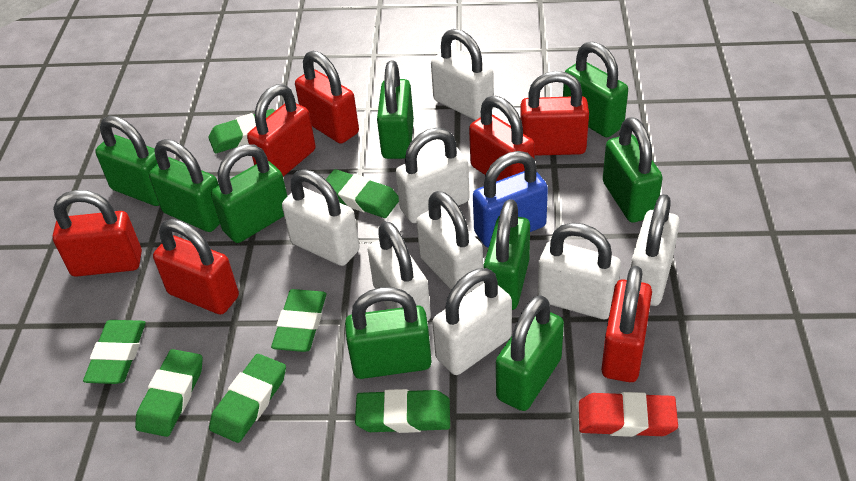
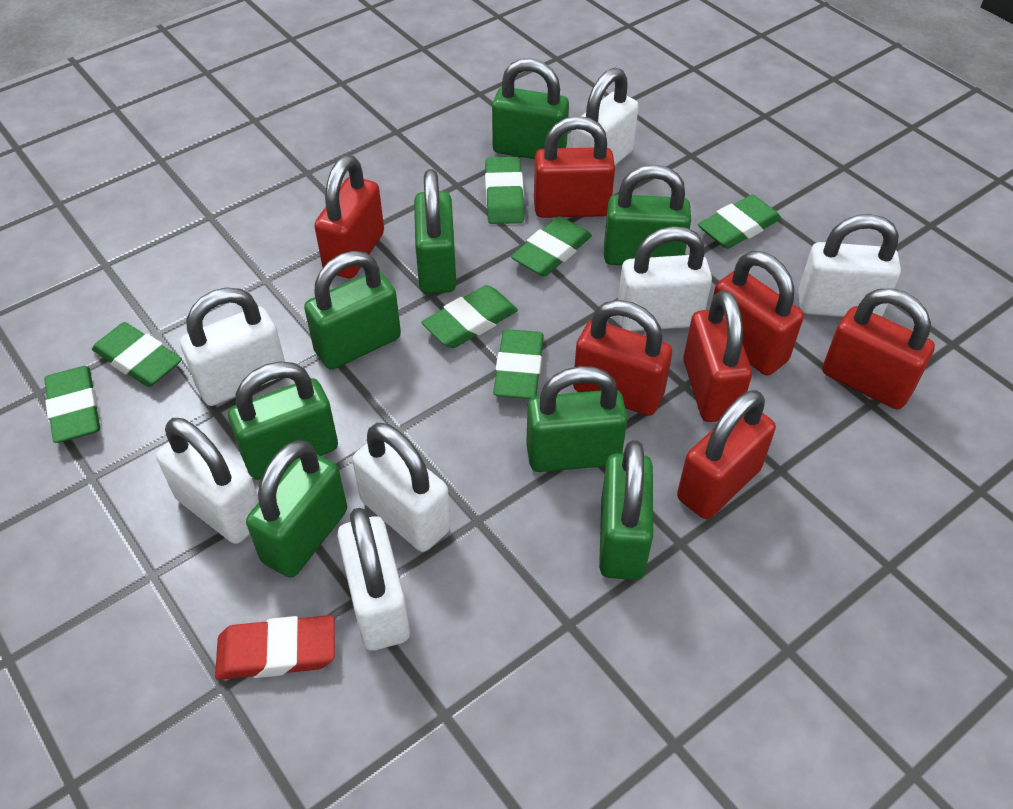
blue padlock: 1 -> 0
green padlock: 9 -> 8
white padlock: 8 -> 7

